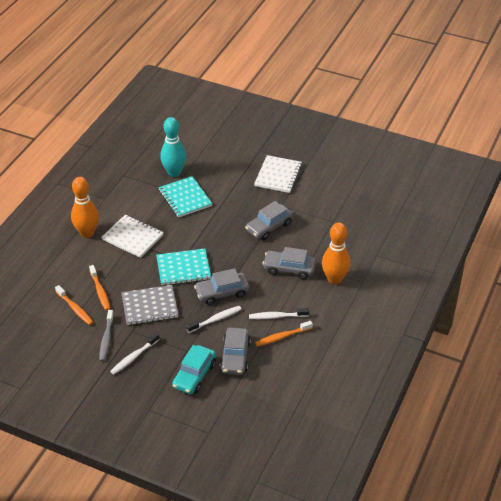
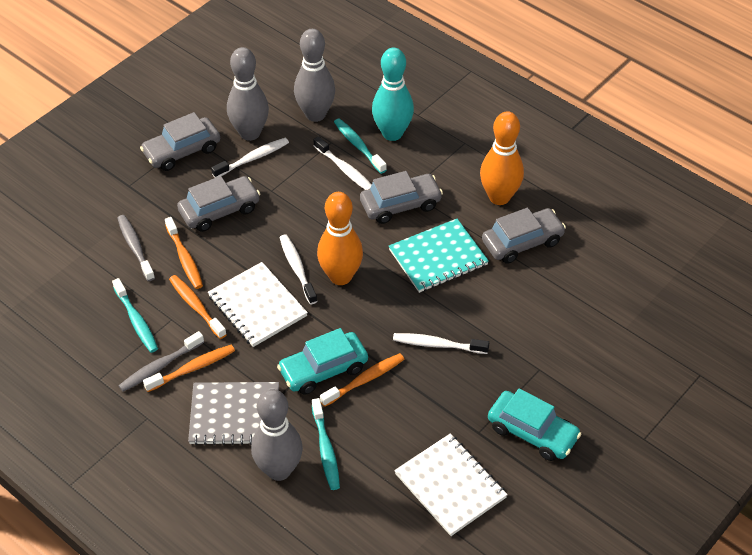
grey bowling pin: 0 -> 3
grey toothbrush: 1 -> 2
orange toothbrush: 3 -> 4
turquoise car: 1 -> 2
turquoise notebook: 2 -> 1
turquoise toothbrush: 0 -> 3
white toothbrush: 3 -> 4

